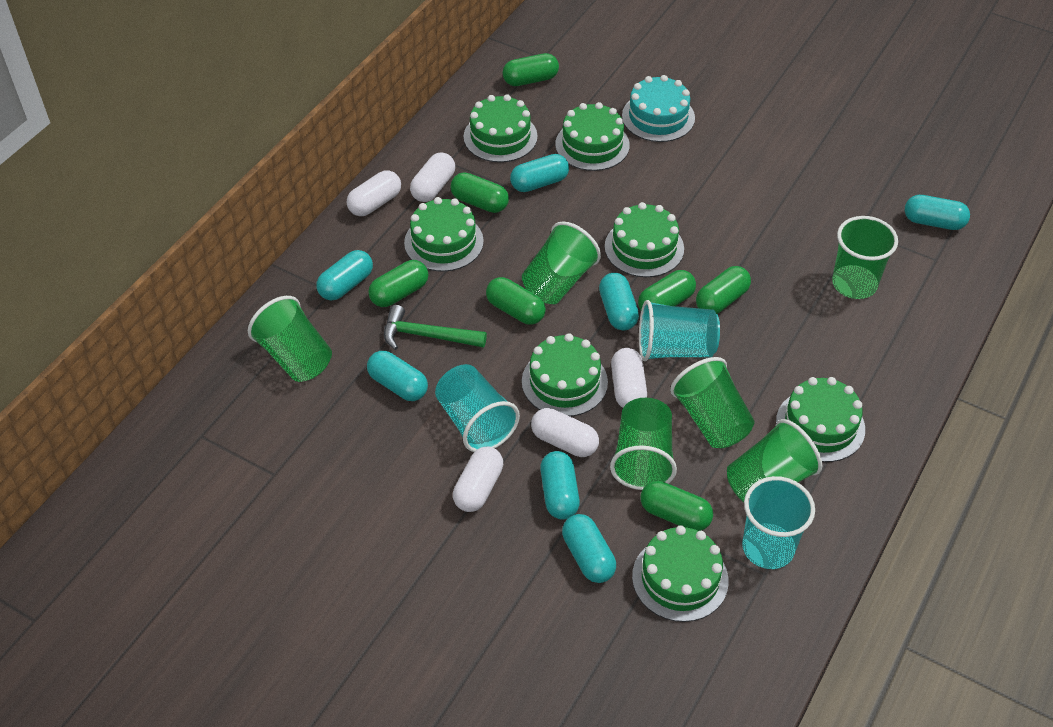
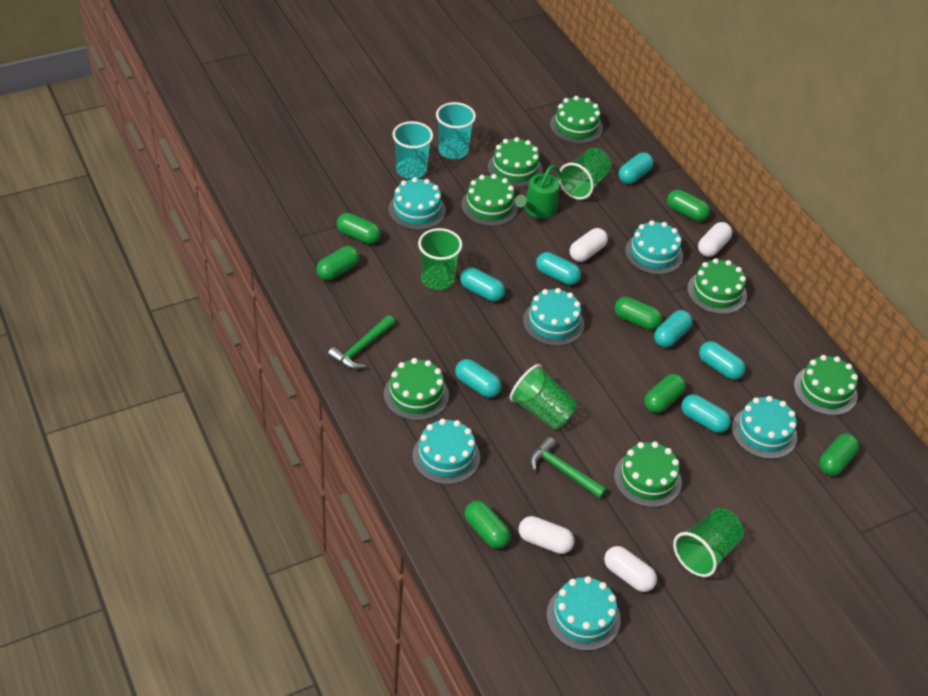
green cup: 6 -> 4
green hammer: 1 -> 2
green watering can: 0 -> 1
turquoise cake: 1 -> 6
turquoise cup: 3 -> 2
white capsule: 5 -> 4

